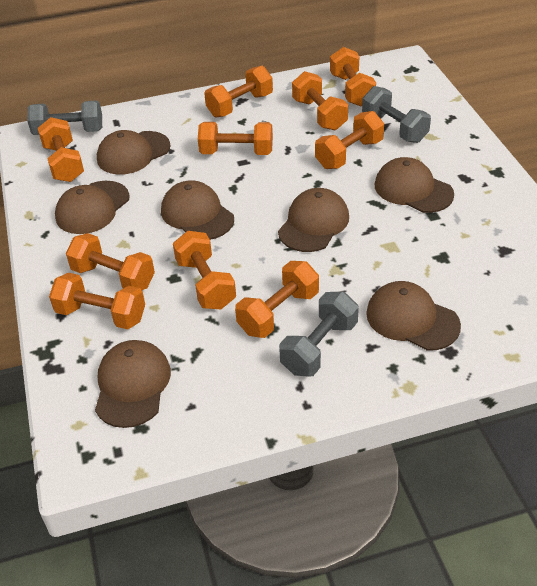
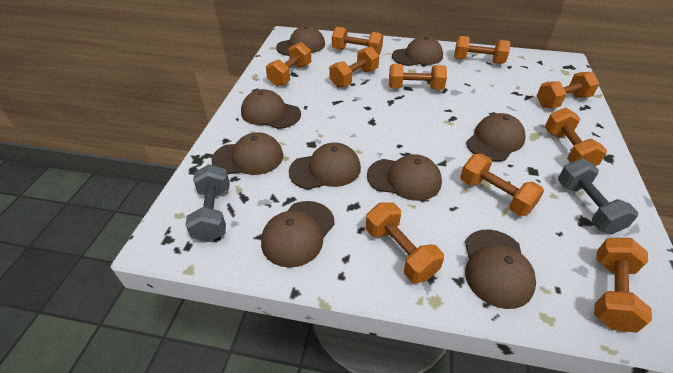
brown cap: 7 -> 9
grey dumbbell: 3 -> 2

